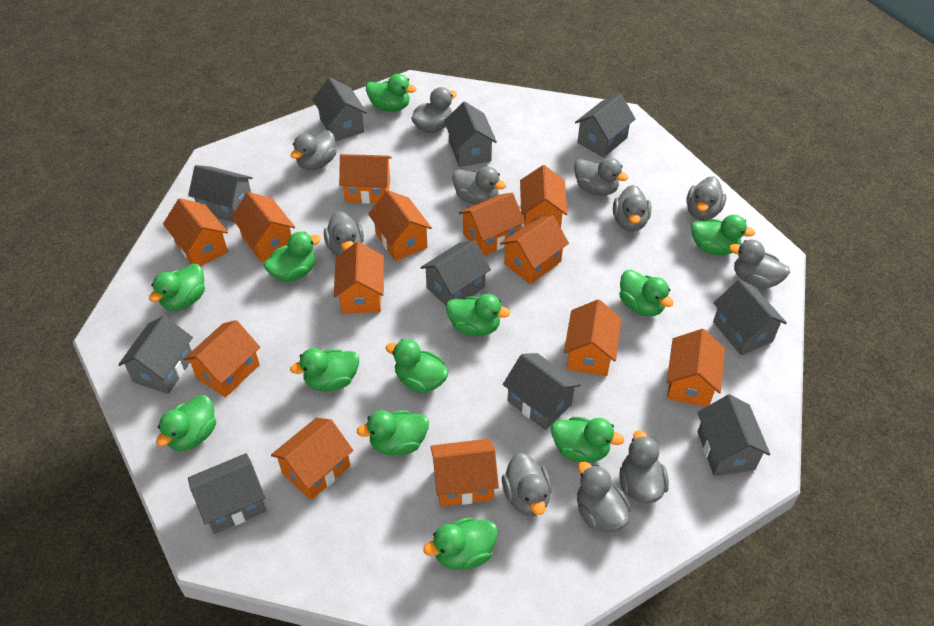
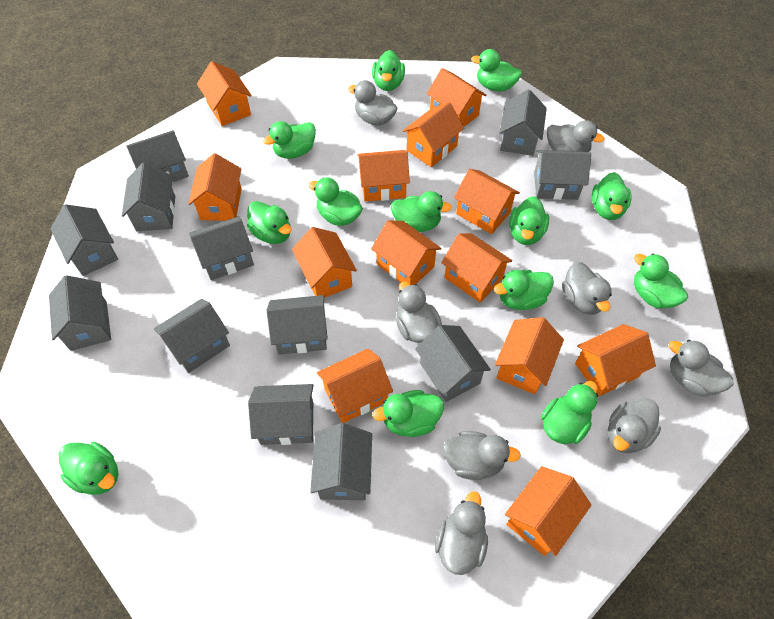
green duck: 12 -> 13
grey duck: 11 -> 8
grey house: 10 -> 12

